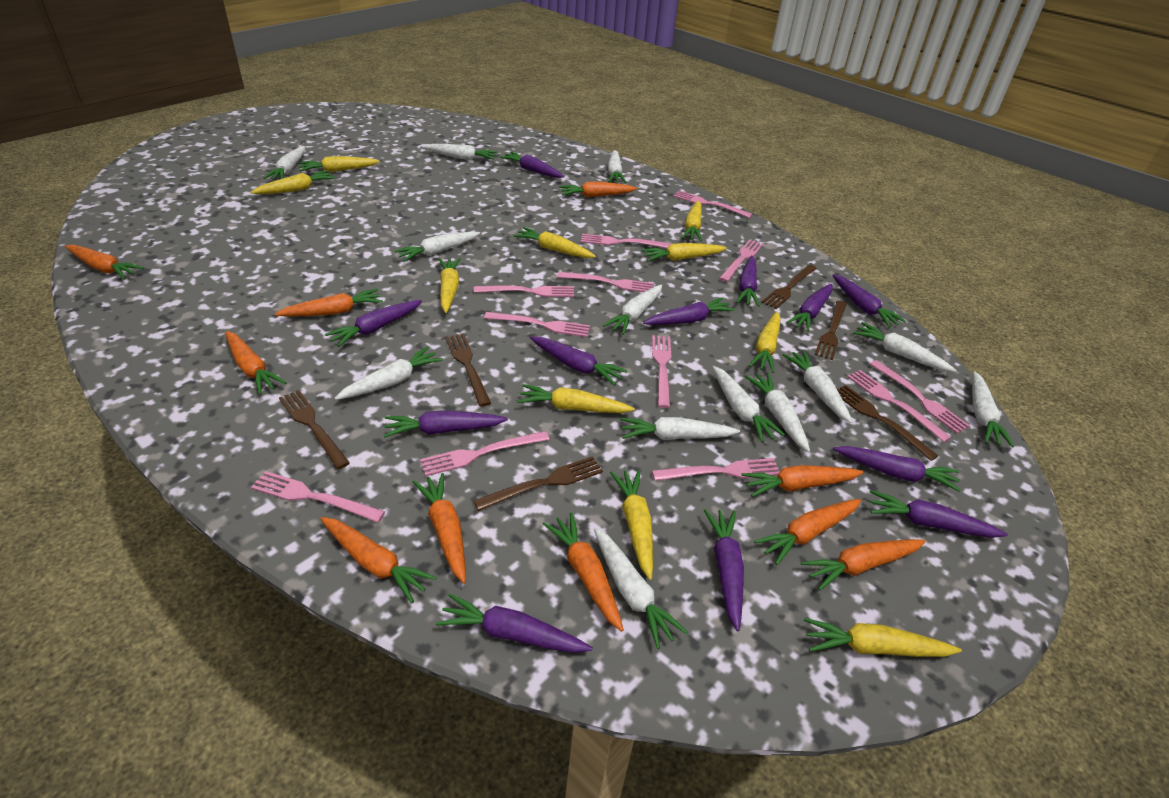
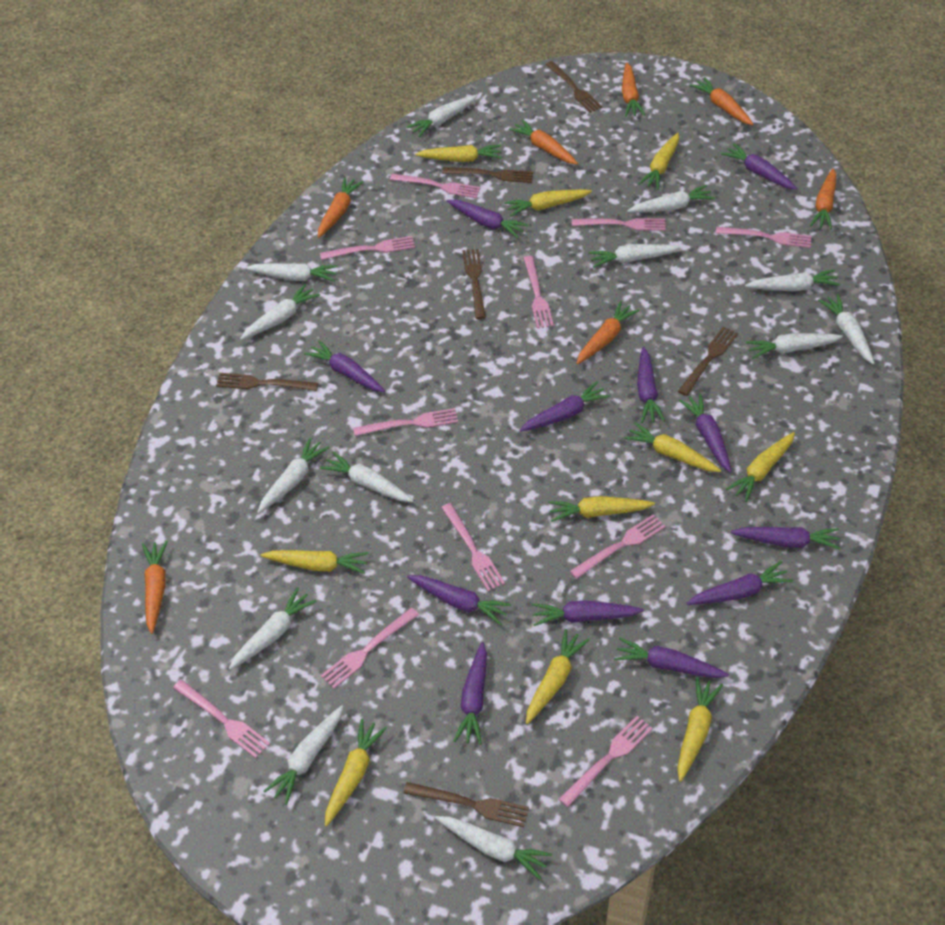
orange carrot: 10 -> 7
pink fork: 12 -> 11

